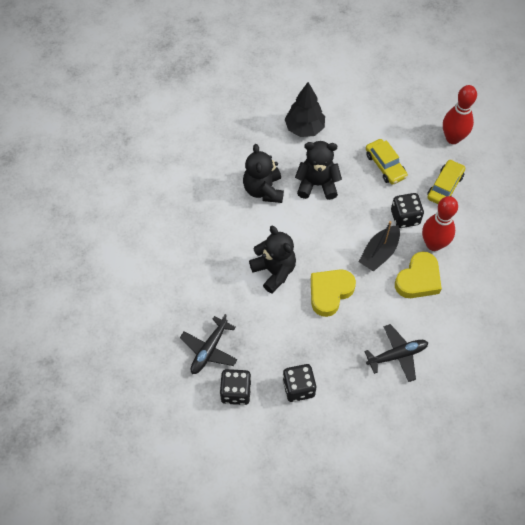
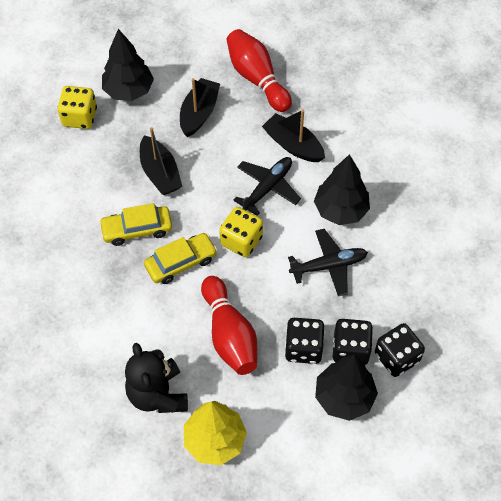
black boat: 1 -> 3
black teddy bear: 3 -> 1
black tree: 1 -> 3
yellow dice: 0 -> 2
yellow heart: 2 -> 0
yellow tree: 0 -> 1

